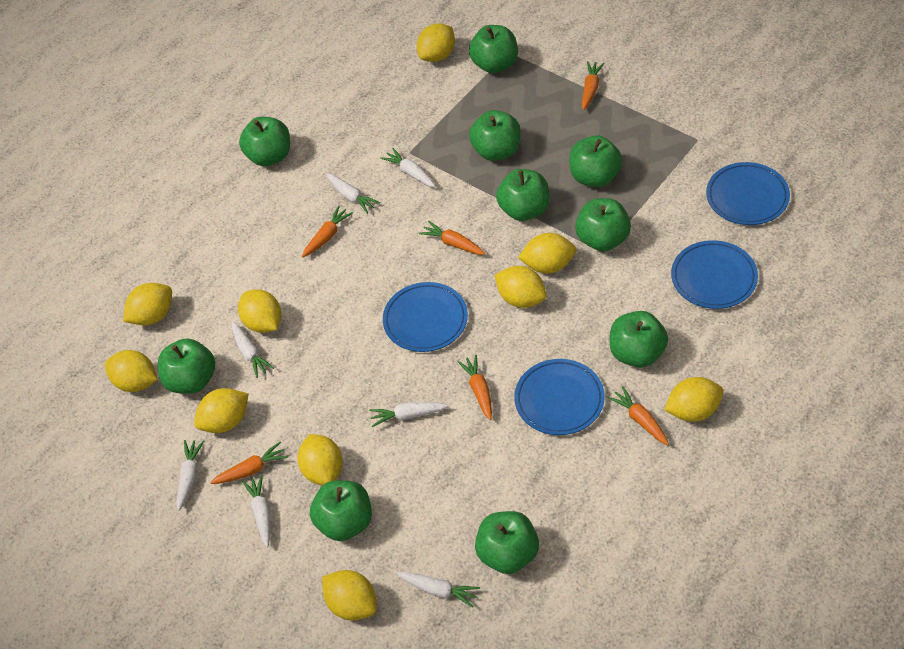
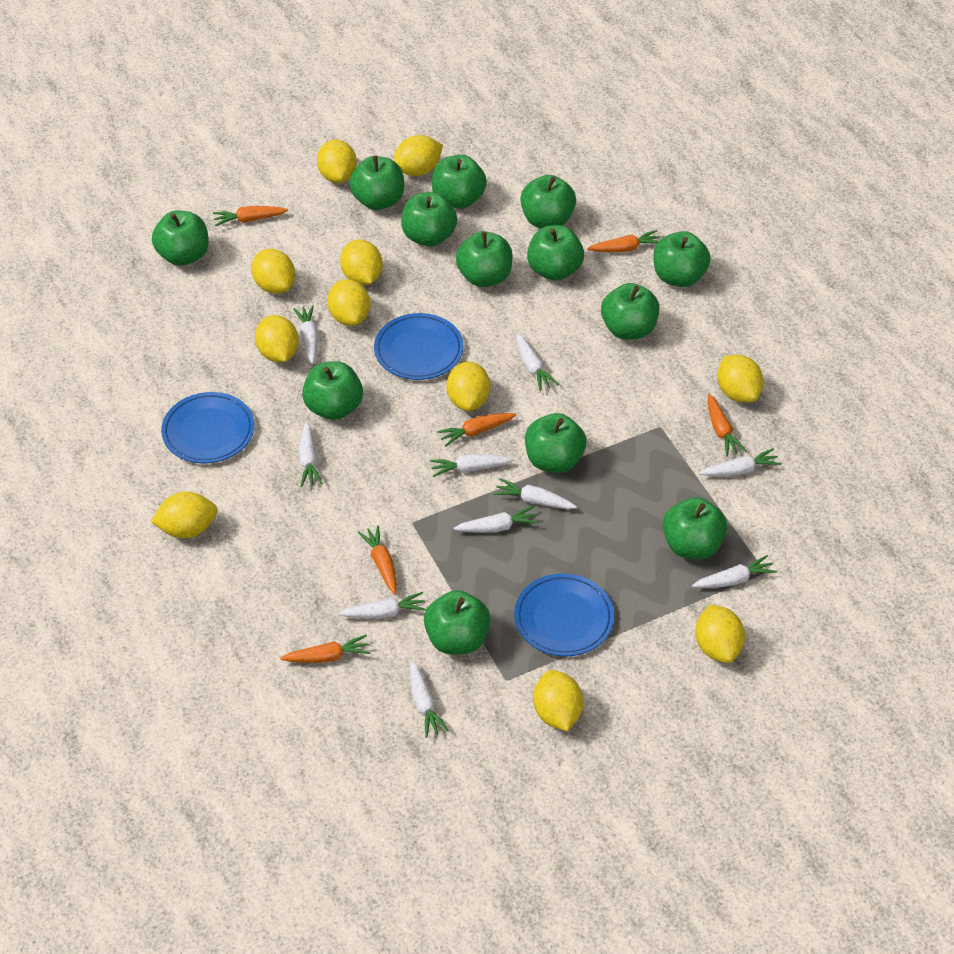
blue plate: 4 -> 3
green apple: 10 -> 13
white carrot: 7 -> 10
yellow lemon: 10 -> 11

